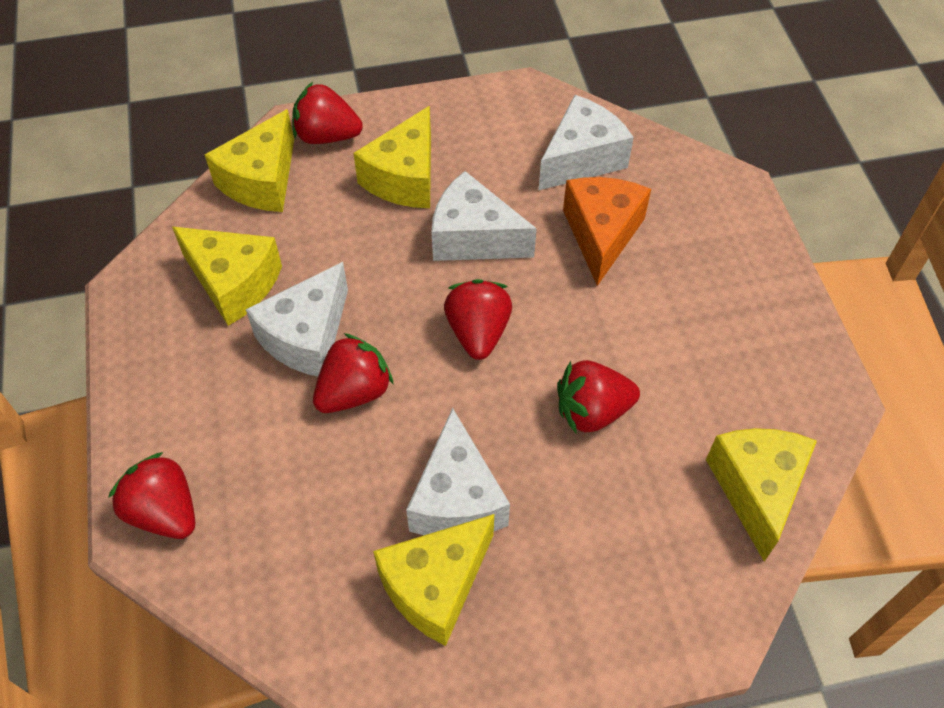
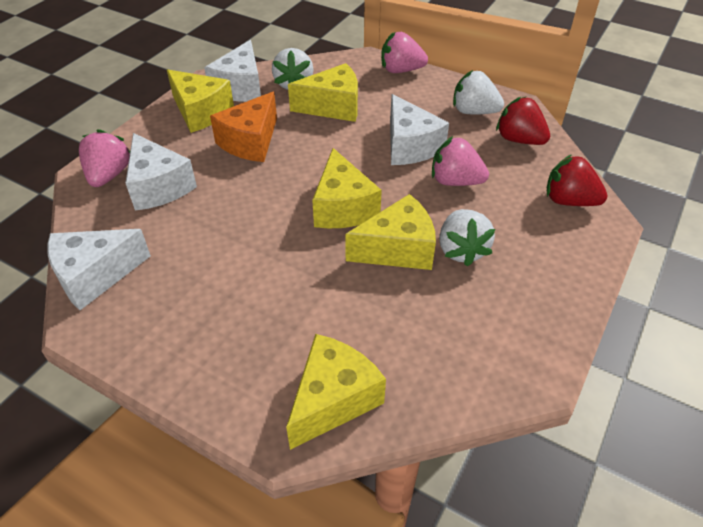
pink strawberry: 0 -> 3
red strawberry: 5 -> 2
white strawberry: 0 -> 3

